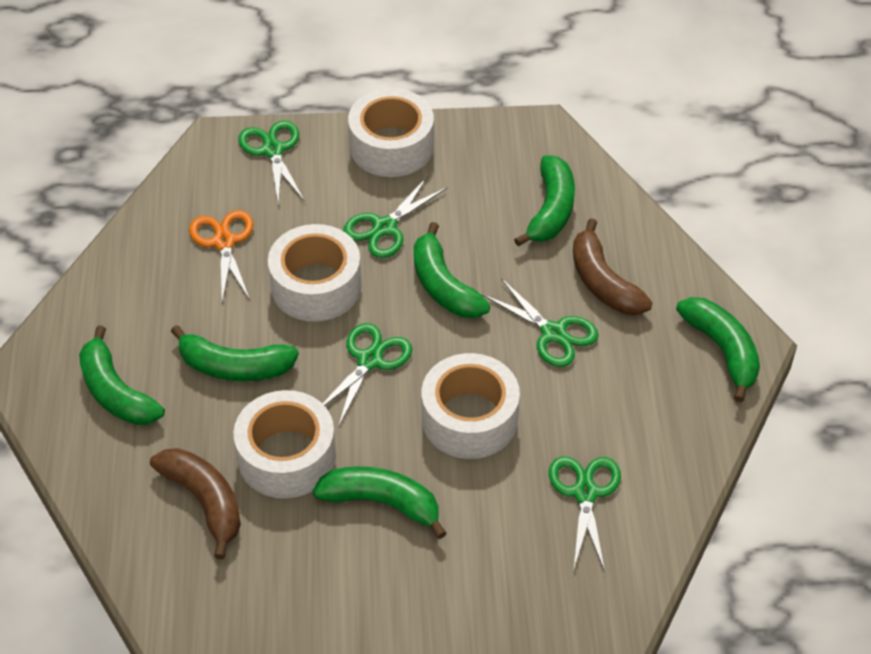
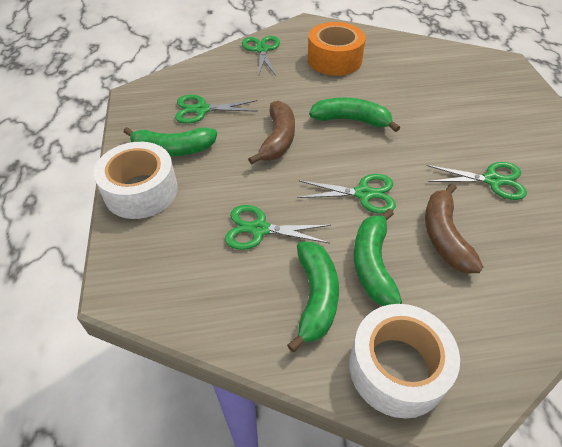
green banana: 6 -> 4
orange scissors: 1 -> 0
orange tape: 0 -> 1
white tape: 4 -> 2

